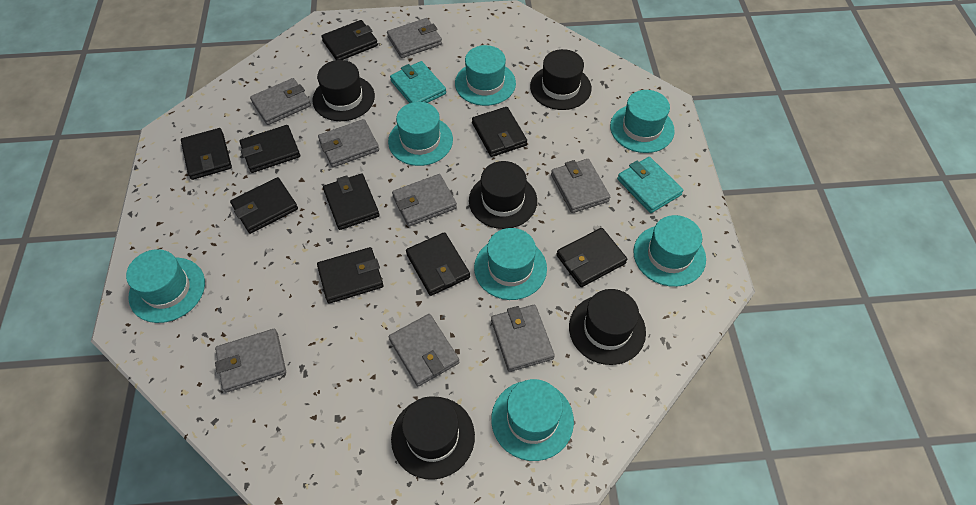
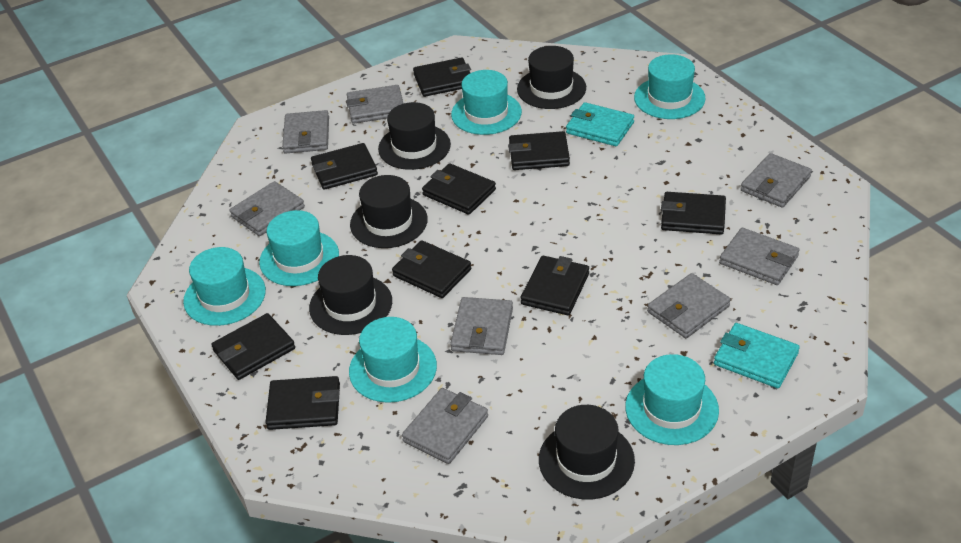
turquoise hat: 7 -> 6

